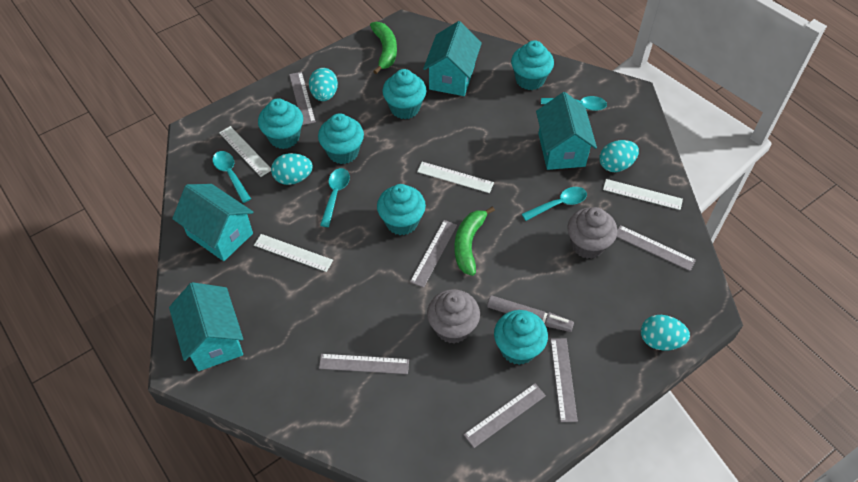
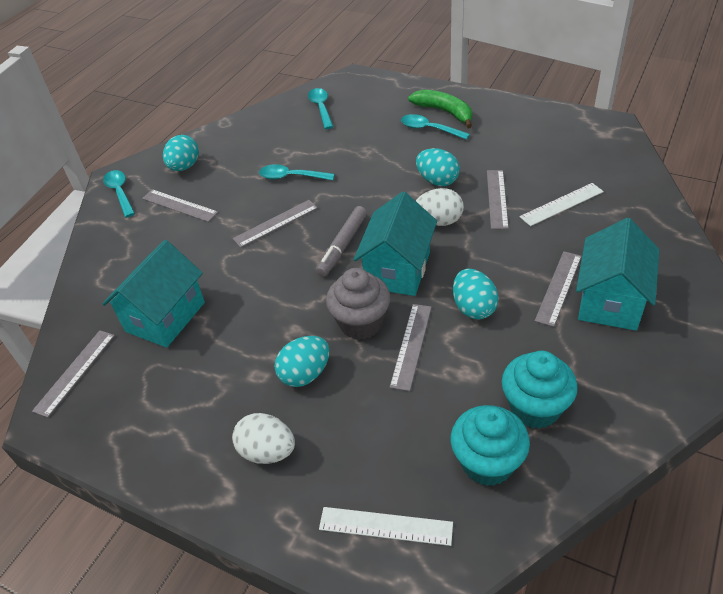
green banana: 2 -> 1
grey cupcake: 2 -> 1
turquoise cupcake: 6 -> 2
turquoise house: 4 -> 3
white egg: 0 -> 2
white ruler: 4 -> 2

